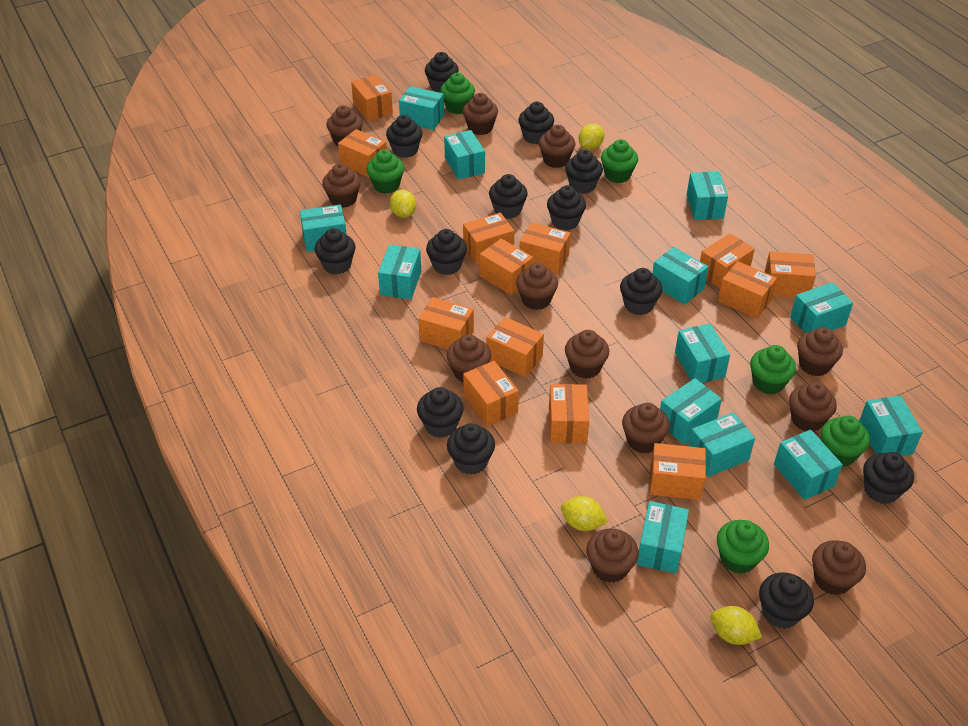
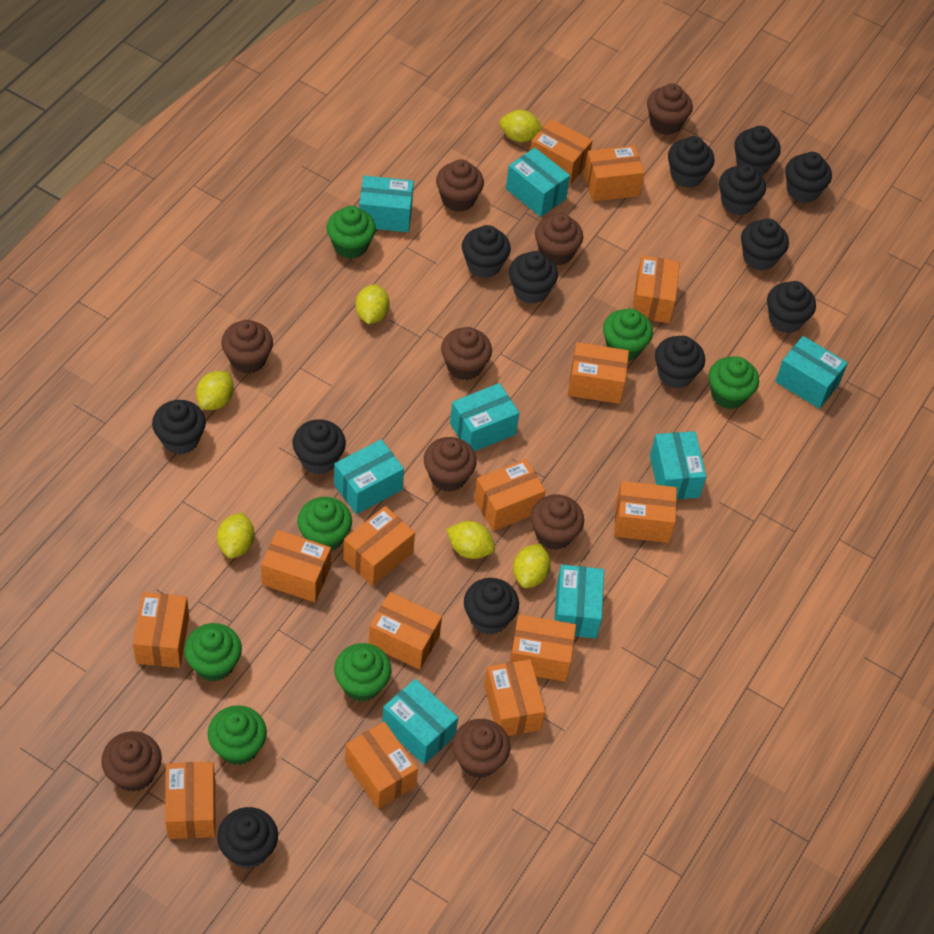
brown cupcake: 12 -> 9
green cupcake: 6 -> 7
orange box: 13 -> 14
turquoise box: 13 -> 8
yellow lemon: 4 -> 6

